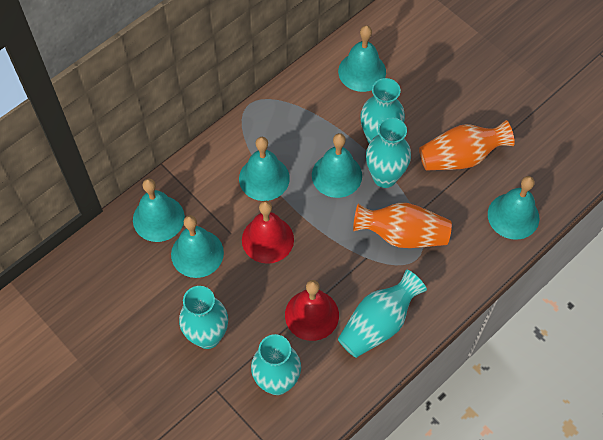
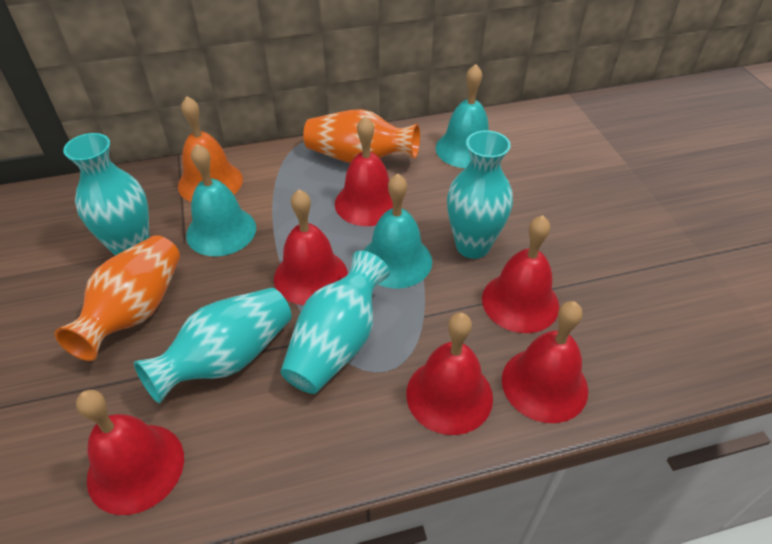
orange bell: 0 -> 1
red bell: 2 -> 6
turquoise bell: 6 -> 3
turquoise vase: 5 -> 4

